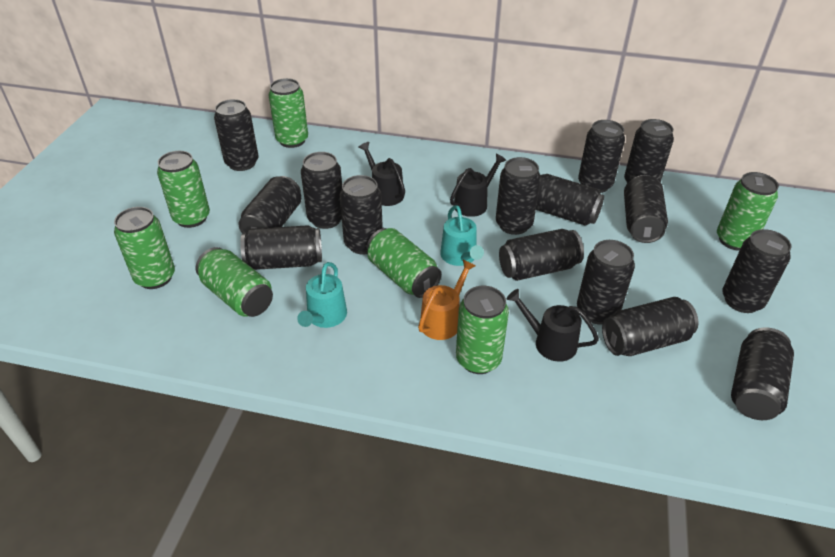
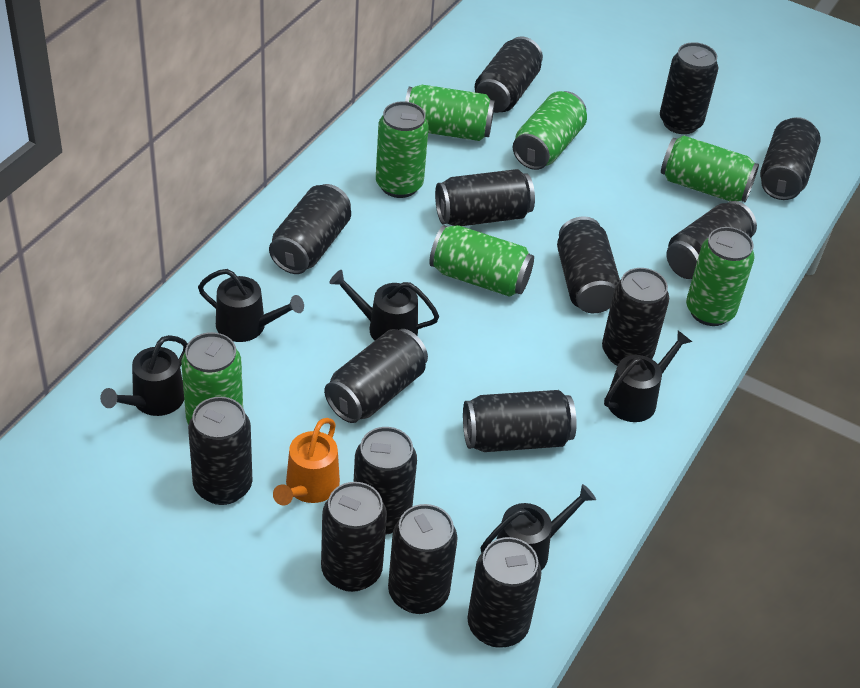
black watering can: 3 -> 5
turquoise watering can: 2 -> 0

